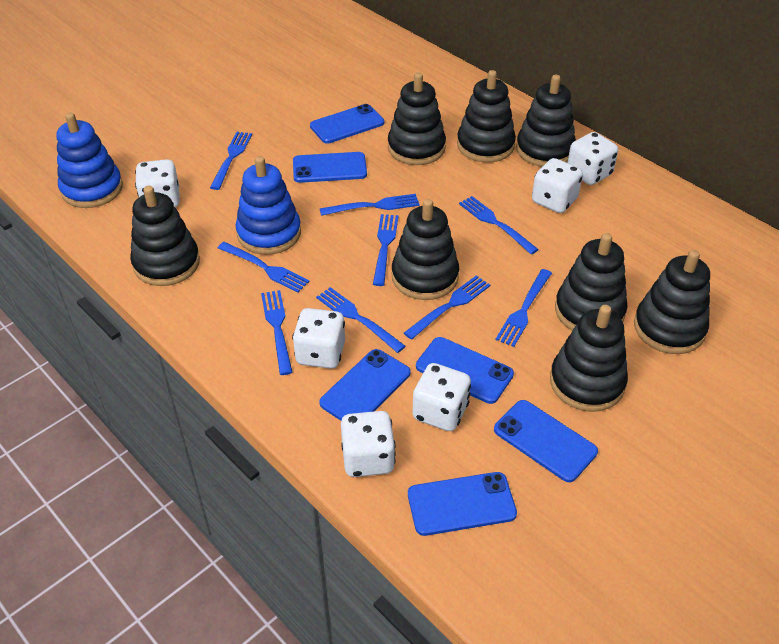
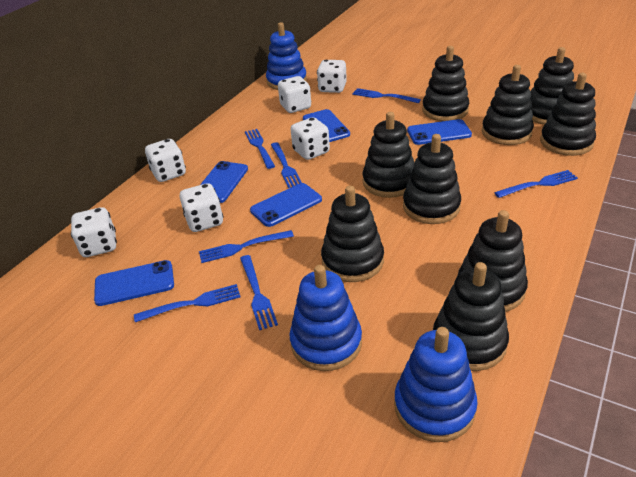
black stacking toy: 8 -> 9
blue fork: 9 -> 7
blue phone: 6 -> 5
blue stacking toy: 2 -> 3

